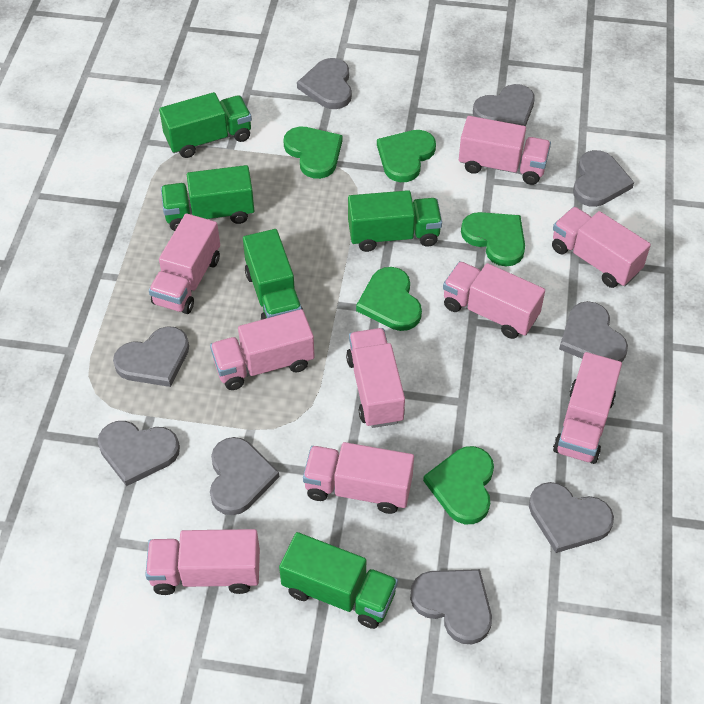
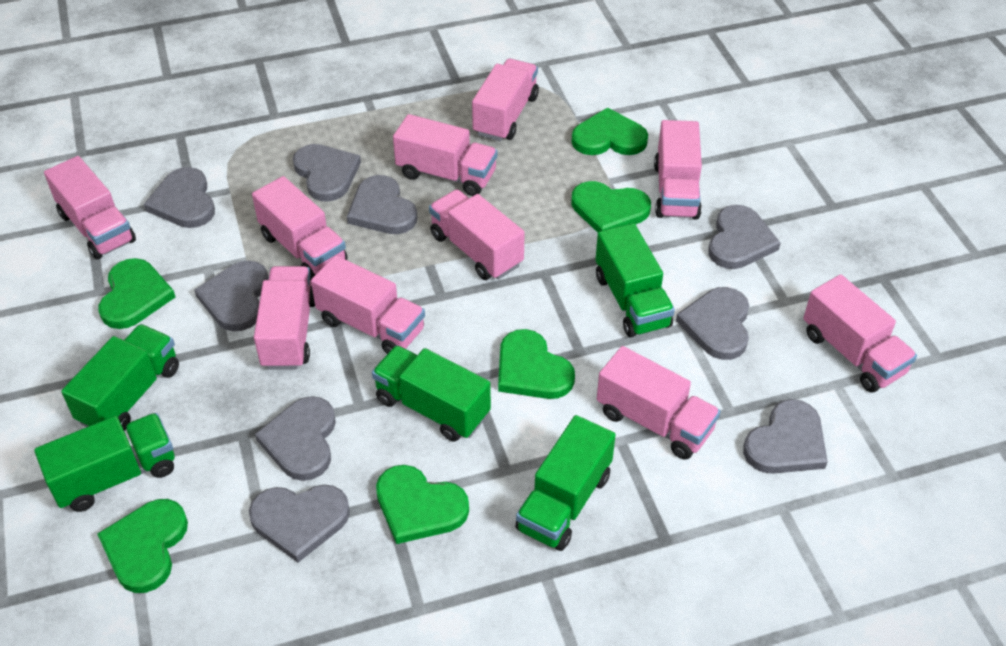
green heart: 5 -> 6
pink truck: 9 -> 10

